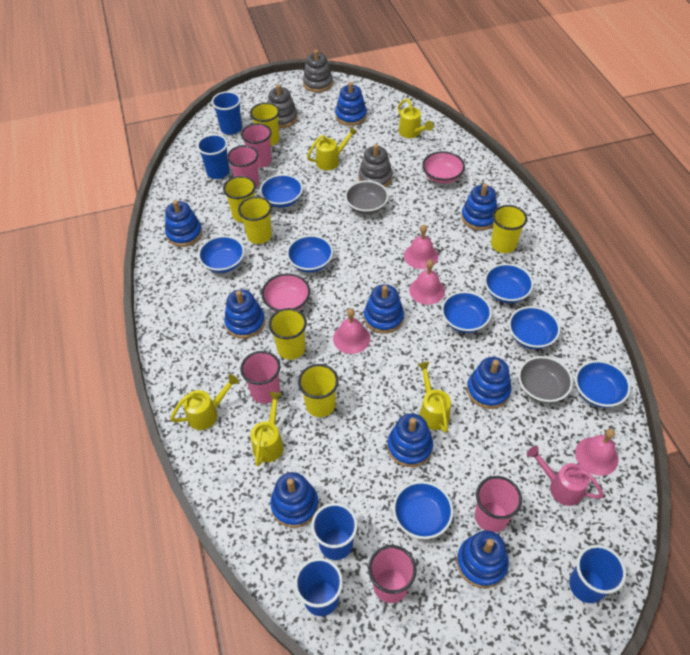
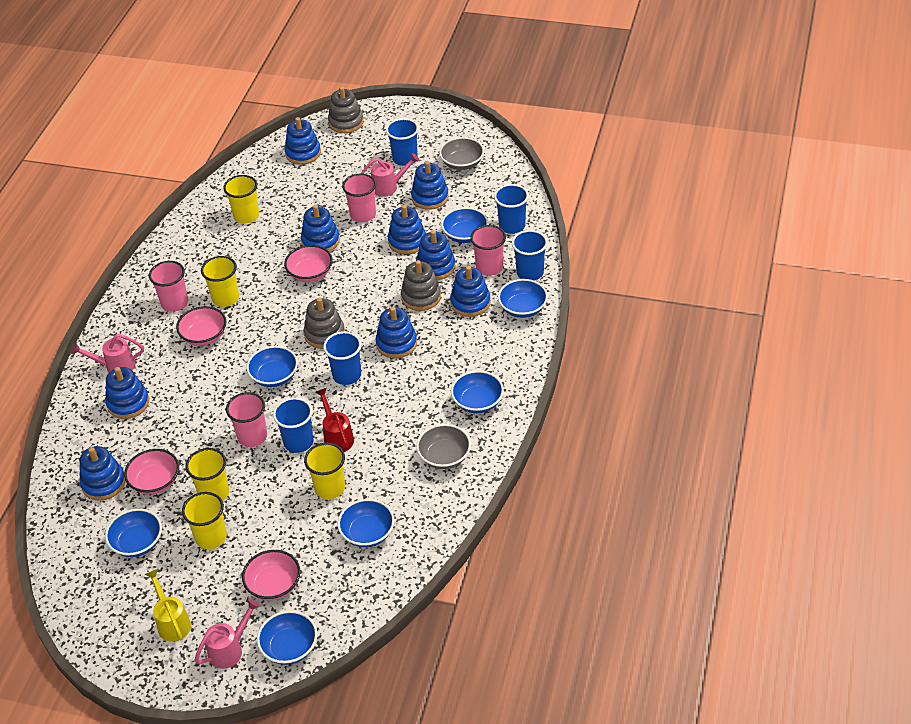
blue bowl: 8 -> 7
pink bell: 4 -> 0
pink bowl: 2 -> 4
pink cup: 5 -> 4
pink watering can: 1 -> 3
red watering can: 0 -> 1
yellow cup: 6 -> 5
yellow watering can: 5 -> 1

